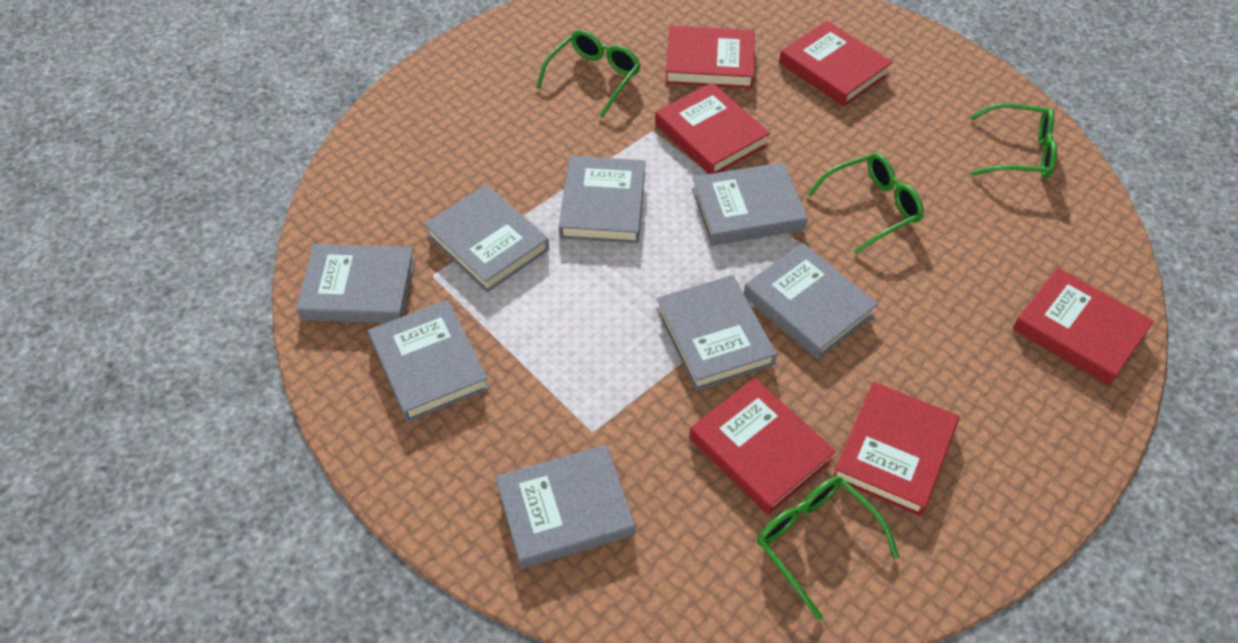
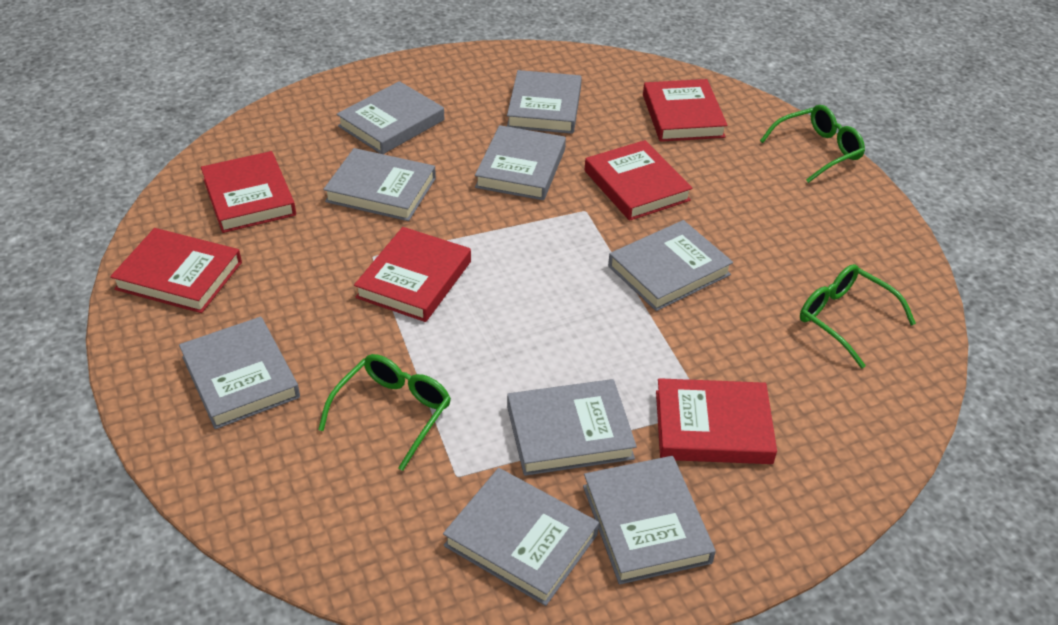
green glasses: 4 -> 3
grey book: 8 -> 9

